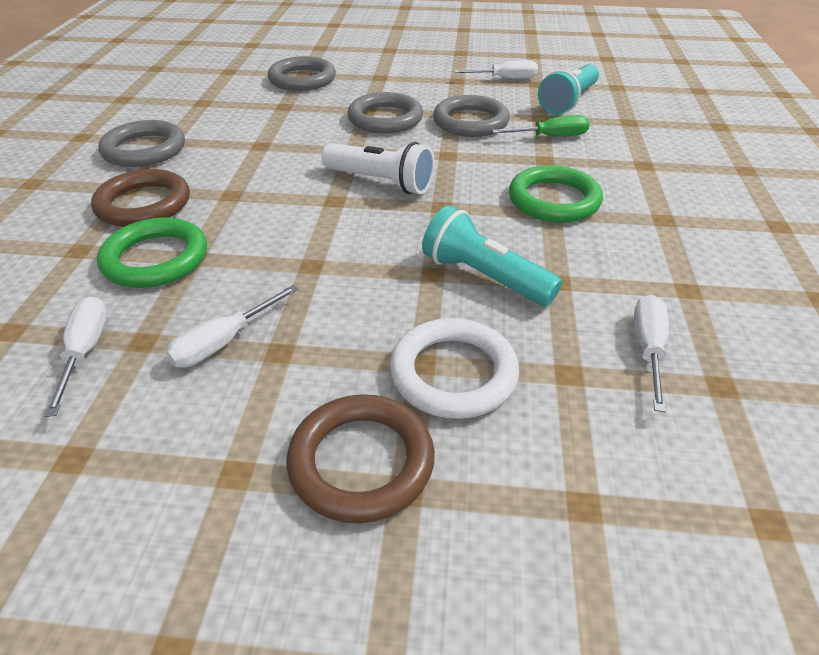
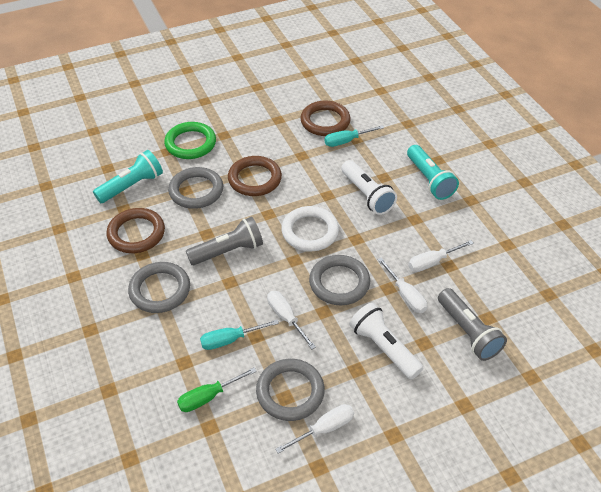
brown ring: 2 -> 3
green ring: 2 -> 1
grey flashlight: 0 -> 2
turquoise screwdriver: 0 -> 2
white flashlight: 1 -> 2

